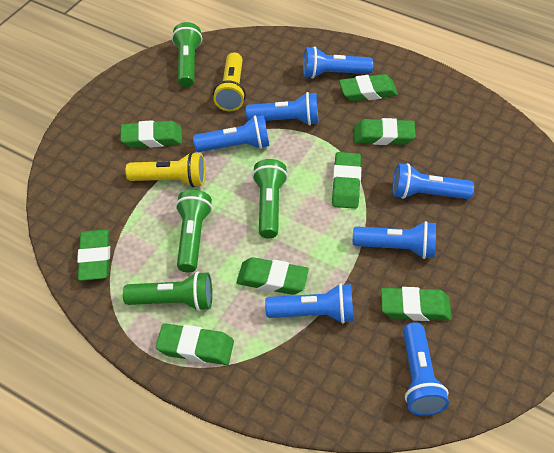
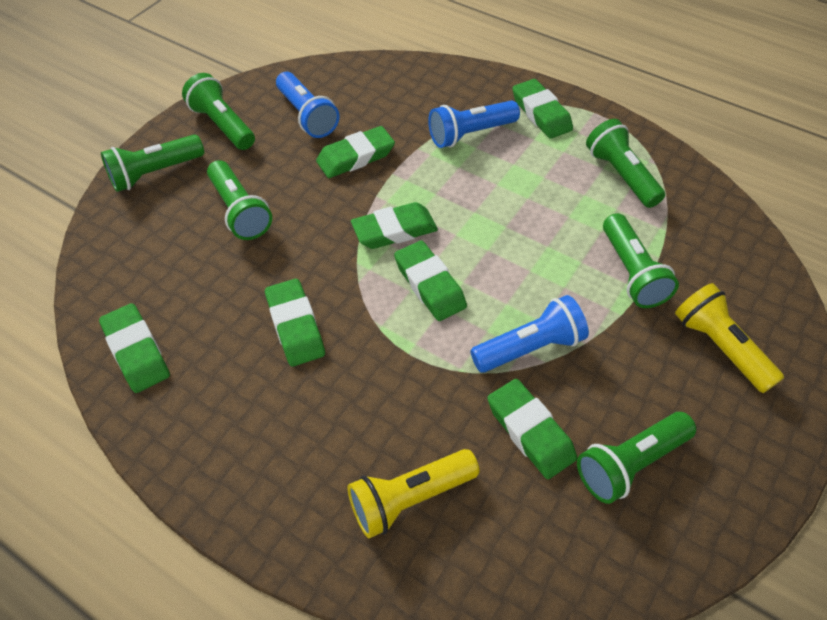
blue flashlight: 7 -> 3
green eraser: 8 -> 7
green flashlight: 4 -> 6

